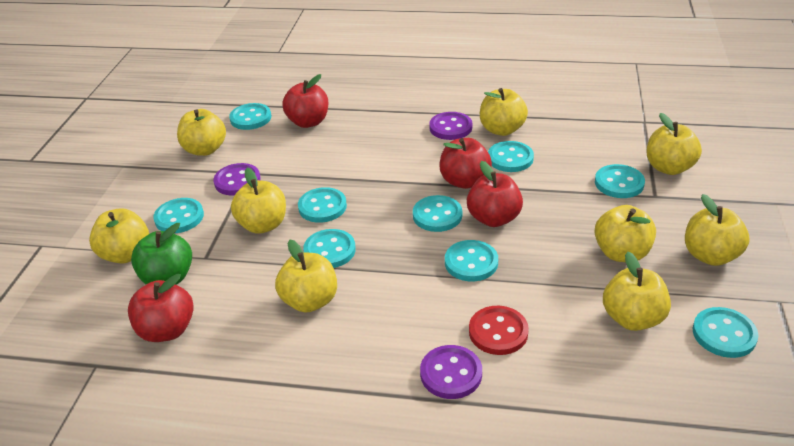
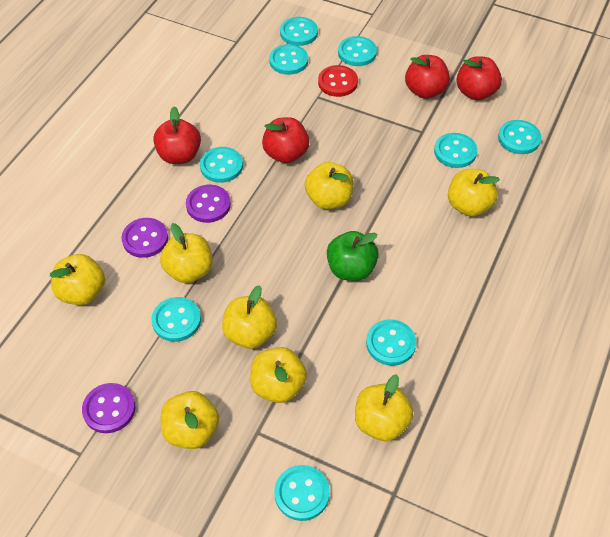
yellow apple: 9 -> 8

